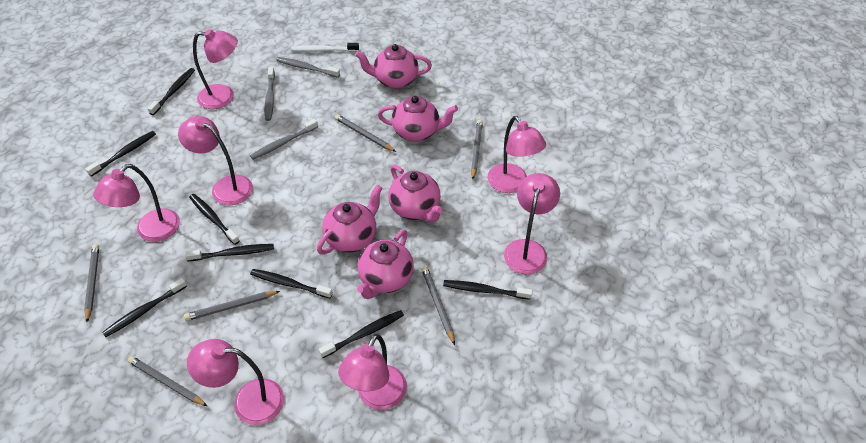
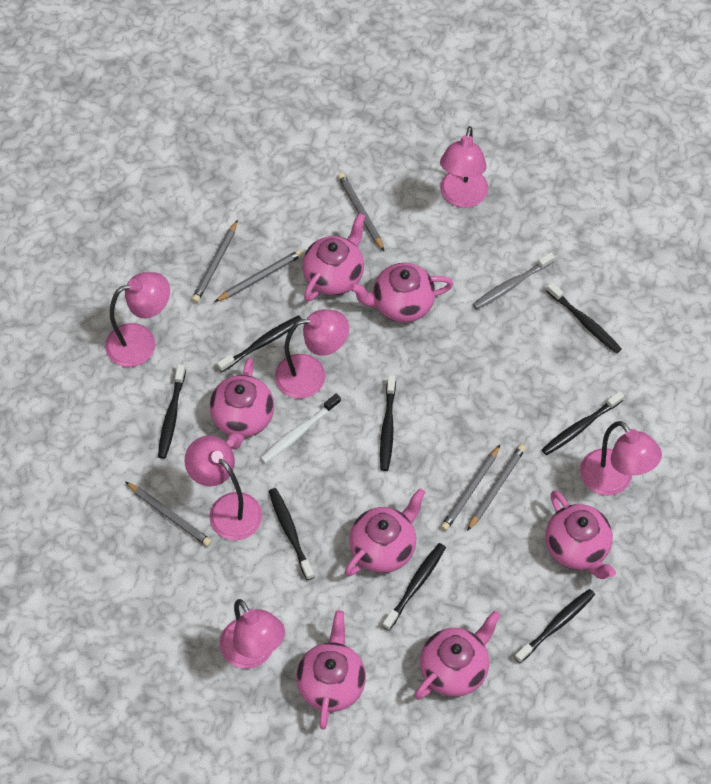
grey toothbrush: 3 -> 1
pink lamp: 7 -> 6
pink teapot: 5 -> 7

